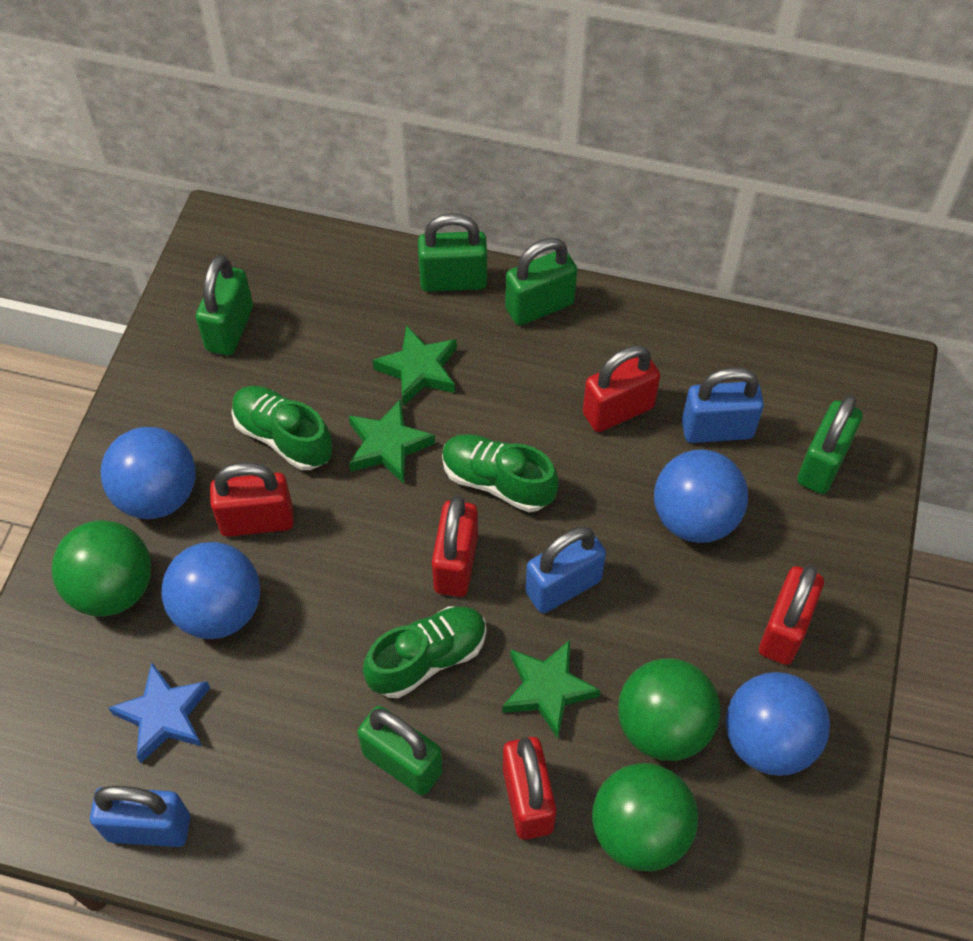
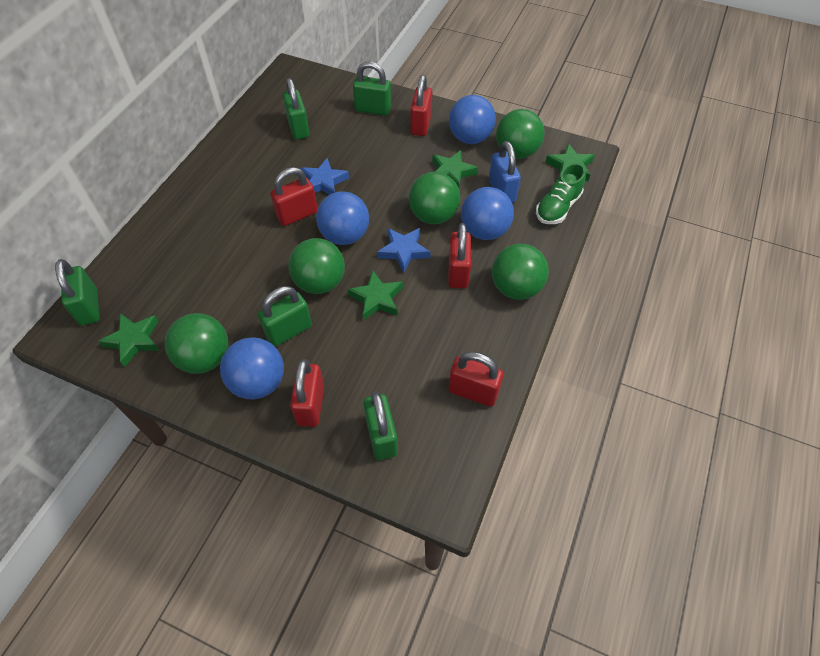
blue padlock: 3 -> 1
blue star: 1 -> 2
green ball: 3 -> 5
green shoe: 3 -> 1
green star: 3 -> 4

